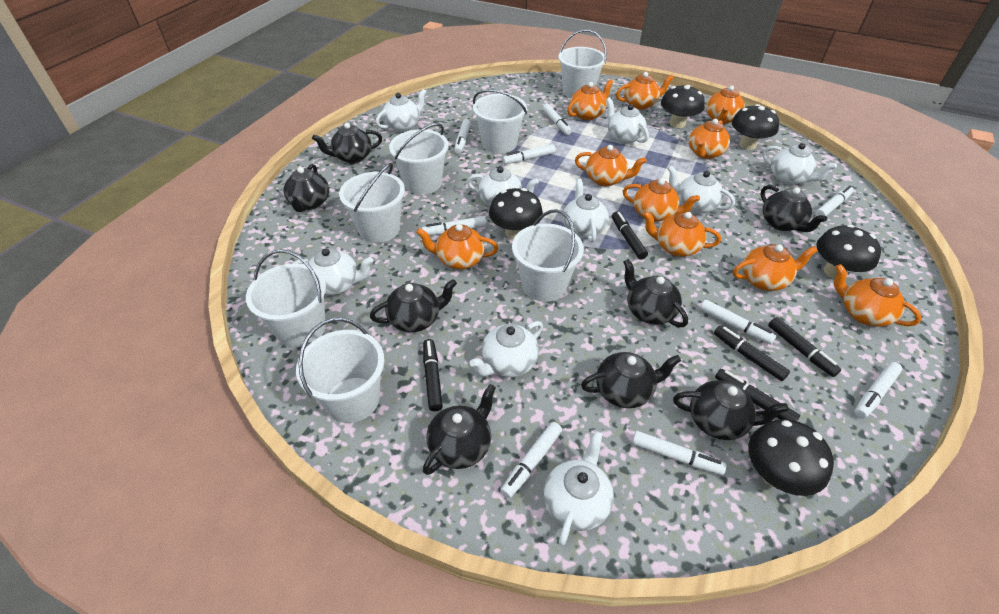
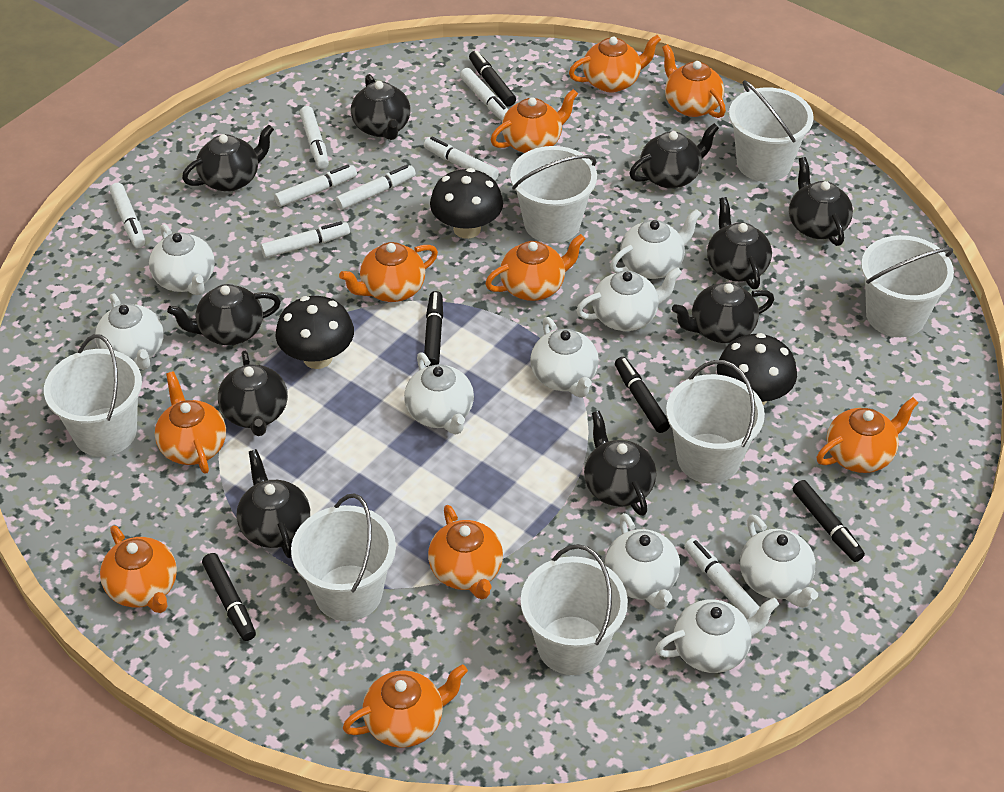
black mushroom: 5 -> 3
black teapot: 8 -> 10
white marker: 9 -> 8

